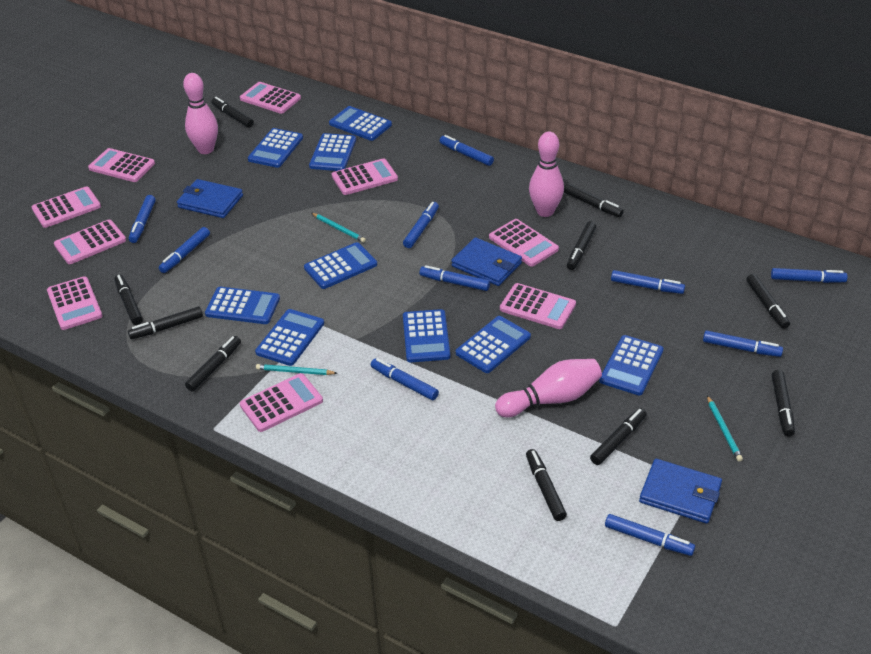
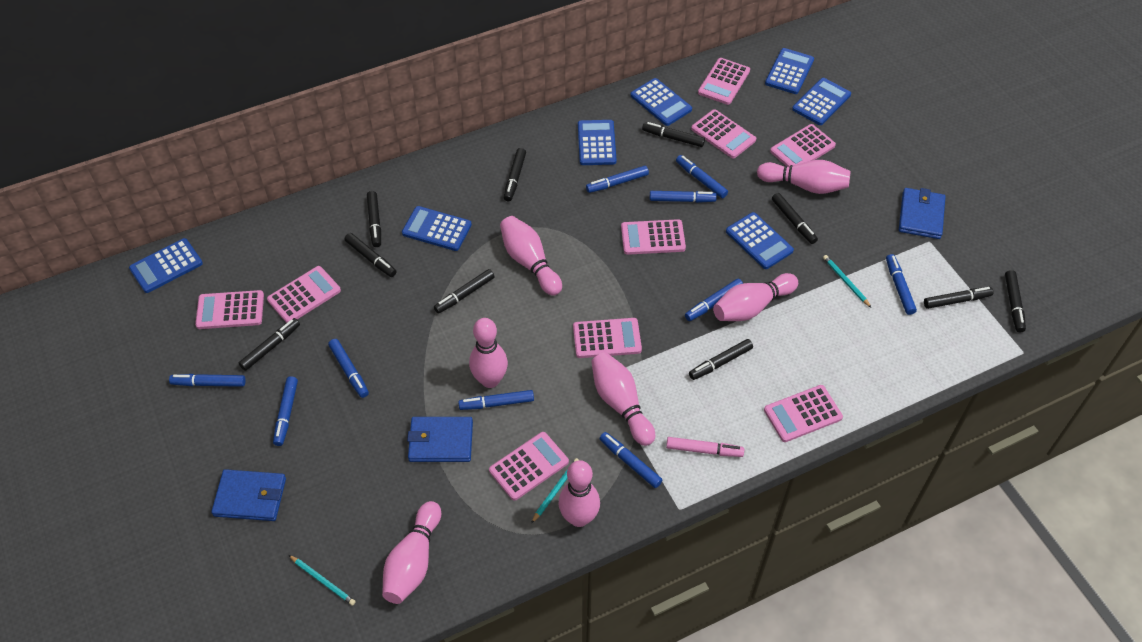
blue calculator: 9 -> 7
pink bowling pin: 3 -> 7
pink marker: 0 -> 1

